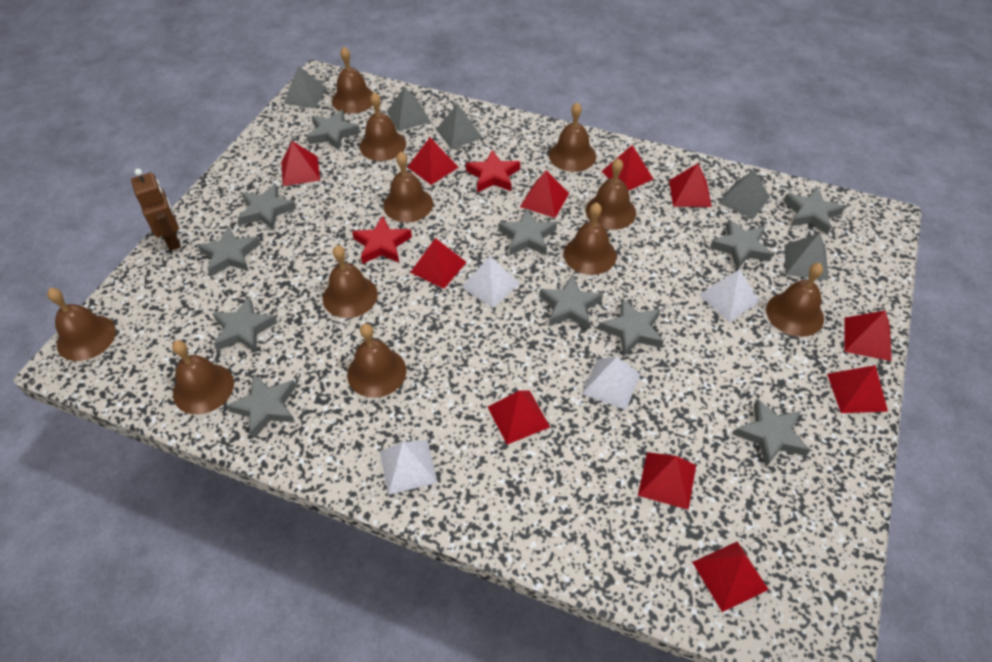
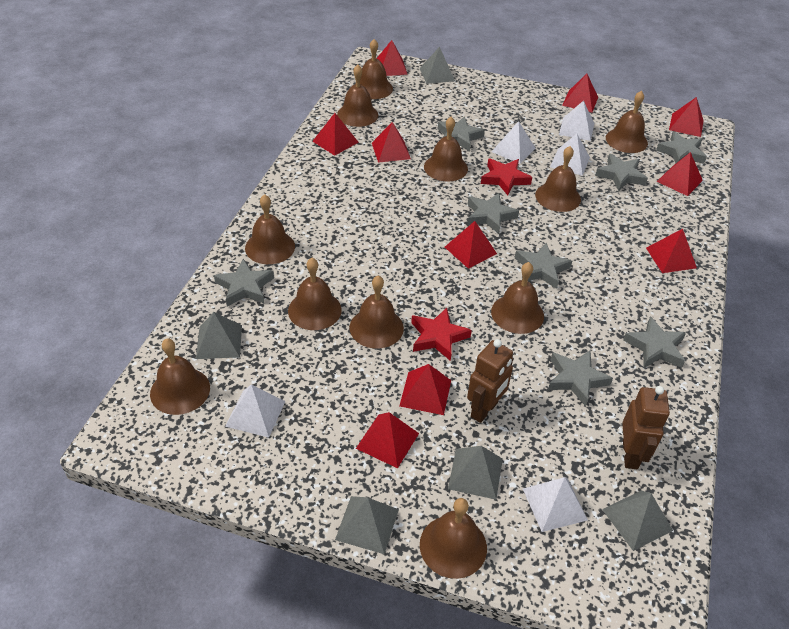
brown robot: 1 -> 2
grey star: 11 -> 8
red pyramid: 11 -> 10
white pyramid: 4 -> 5

